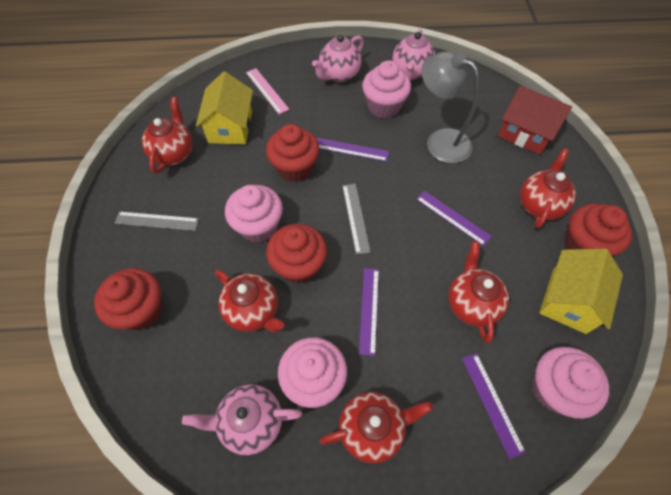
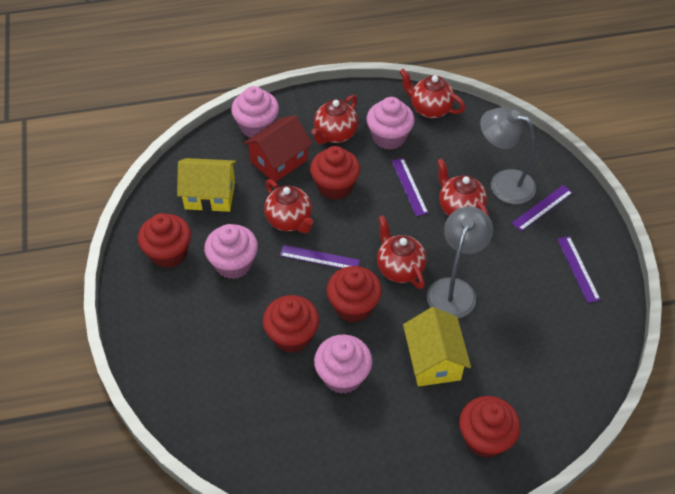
grey lamp: 1 -> 2
grey ruler: 2 -> 0
pink ruler: 1 -> 0
pink teapot: 3 -> 0
red cupcake: 4 -> 5

